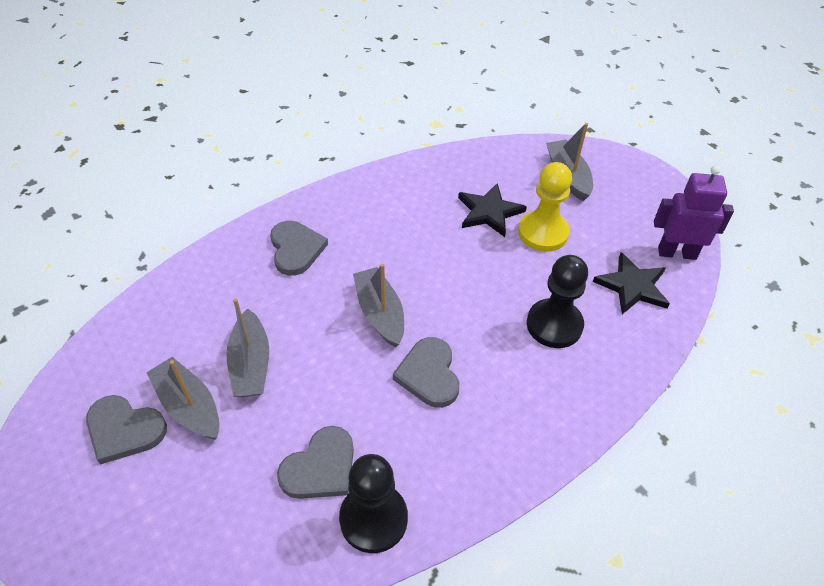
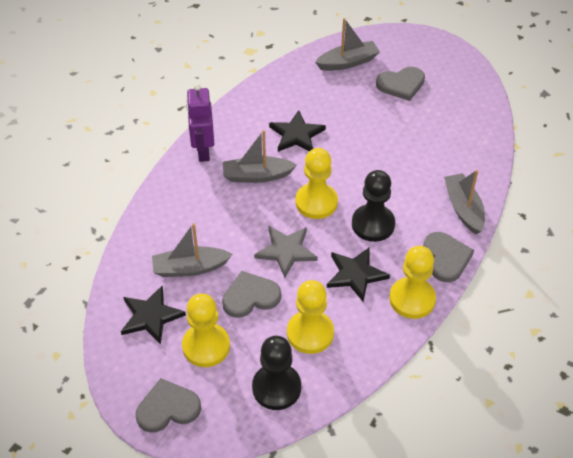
black star: 2 -> 3
grey star: 0 -> 1
yellow pawn: 1 -> 4

